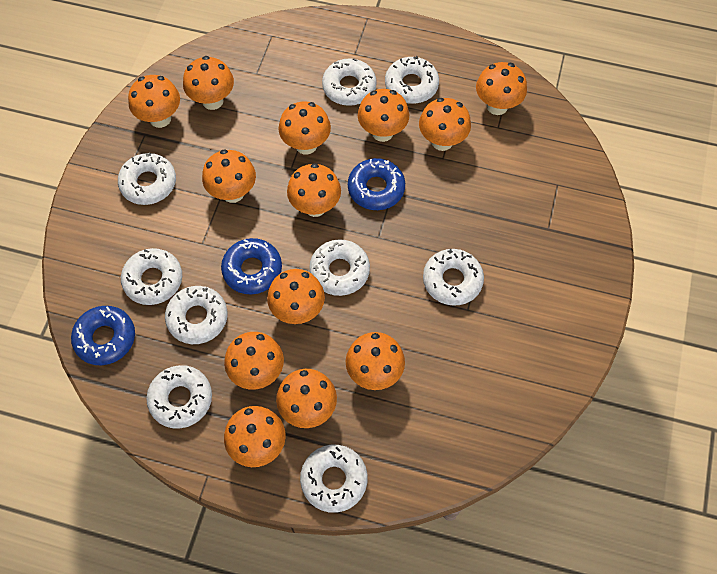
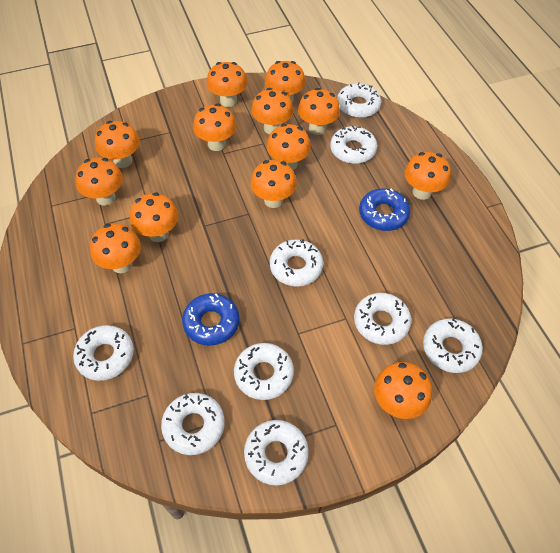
blue donut: 3 -> 2

